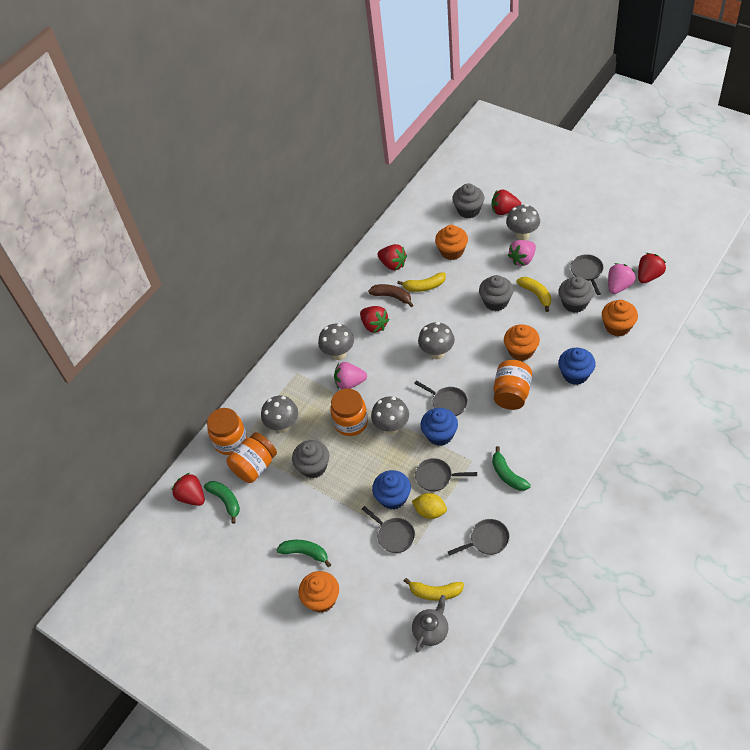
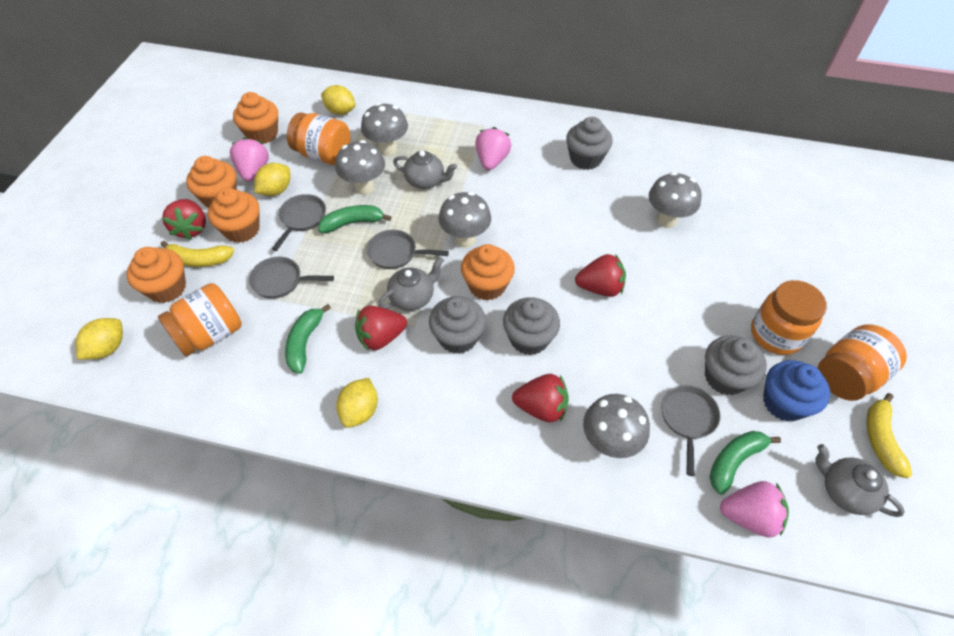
blue cupcake: 3 -> 1
brown banana: 1 -> 0
grey pan: 5 -> 4
grey teapot: 1 -> 3
orange cupcake: 4 -> 5
red strawberry: 5 -> 4
yellow banana: 3 -> 2
yellow lemon: 1 -> 4

